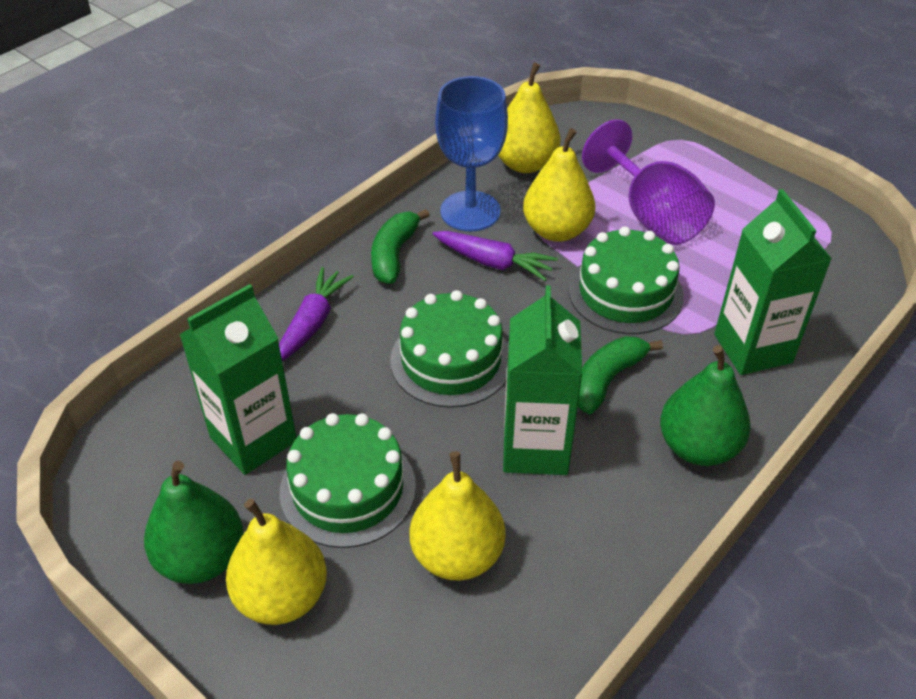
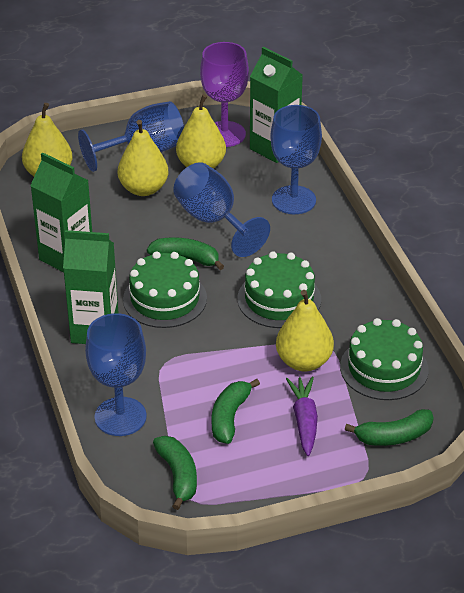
blue goblet: 1 -> 4
green banana: 2 -> 4
green pear: 2 -> 0
purple carrot: 2 -> 1

